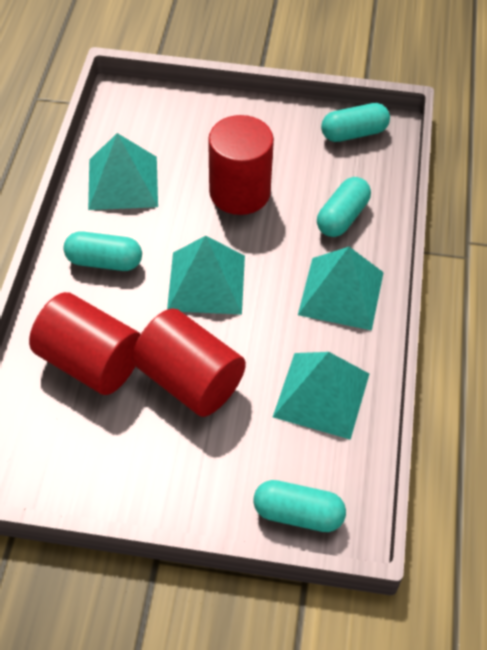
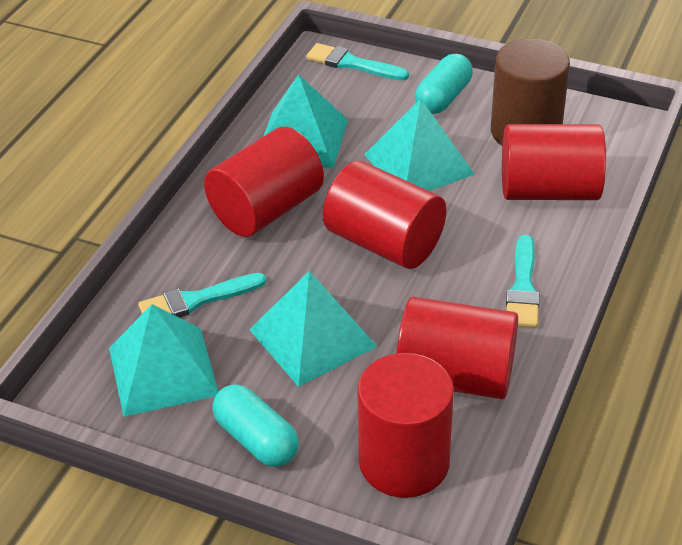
brown cylinder: 0 -> 1
red cylinder: 3 -> 5
turquoise brush: 0 -> 3
turquoise capsule: 4 -> 2

